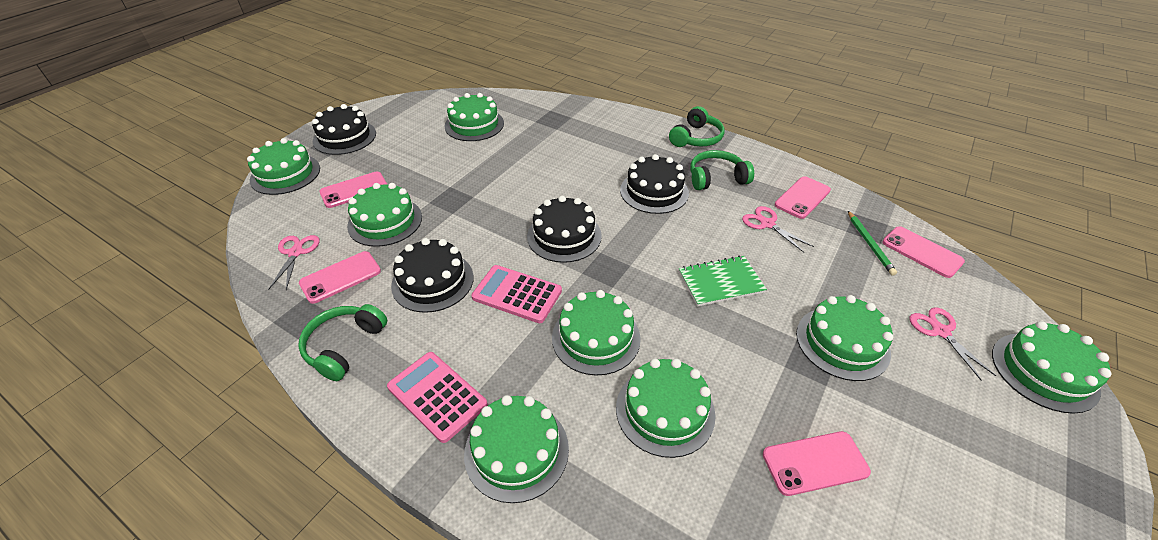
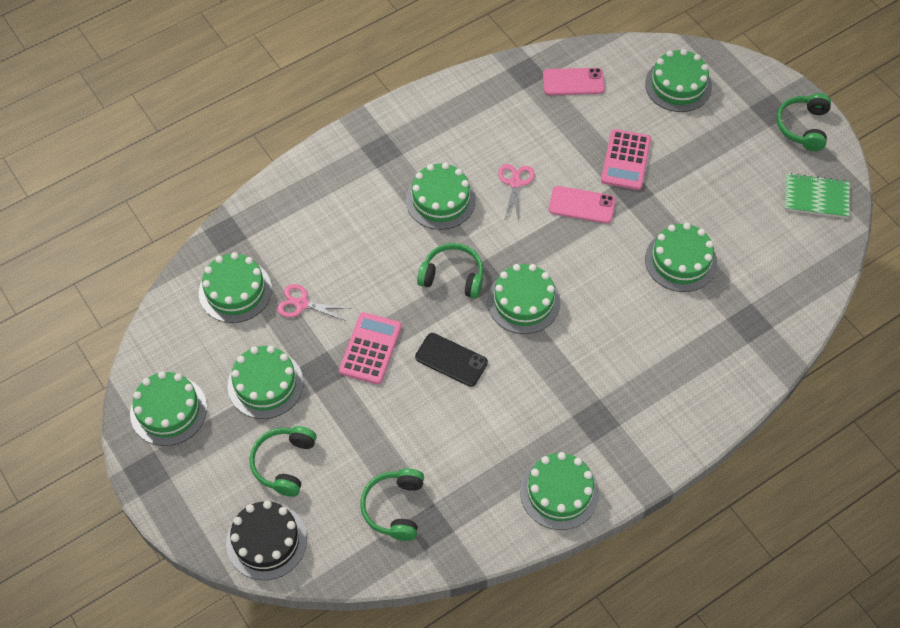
black cake: 4 -> 1
black phone: 0 -> 1
green headphones: 3 -> 4
green pencil: 1 -> 0
pink phone: 5 -> 2
pink scissors: 3 -> 2

